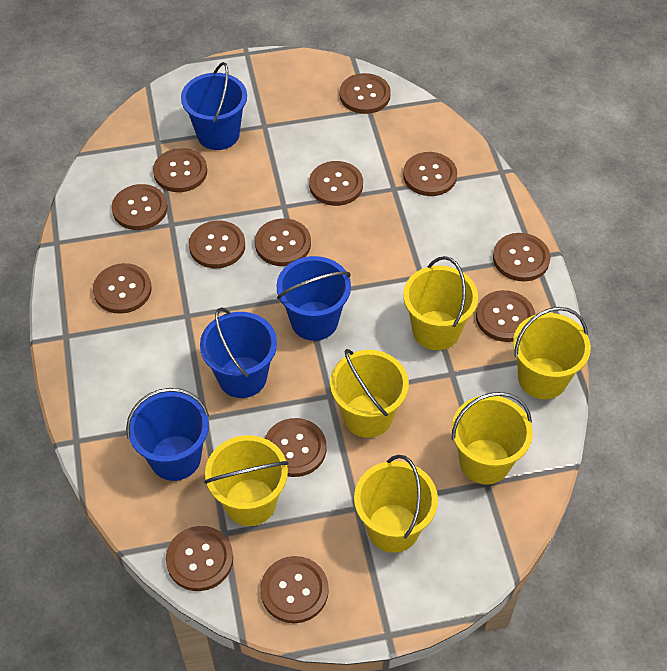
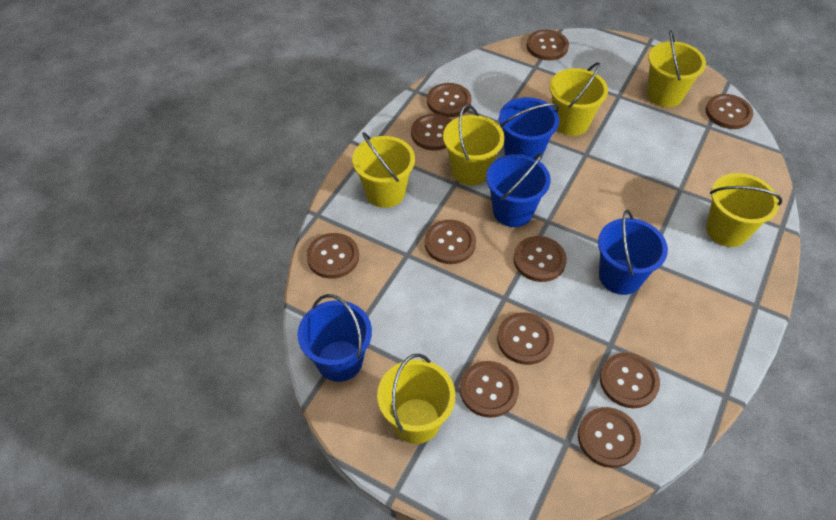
brown button: 13 -> 11

